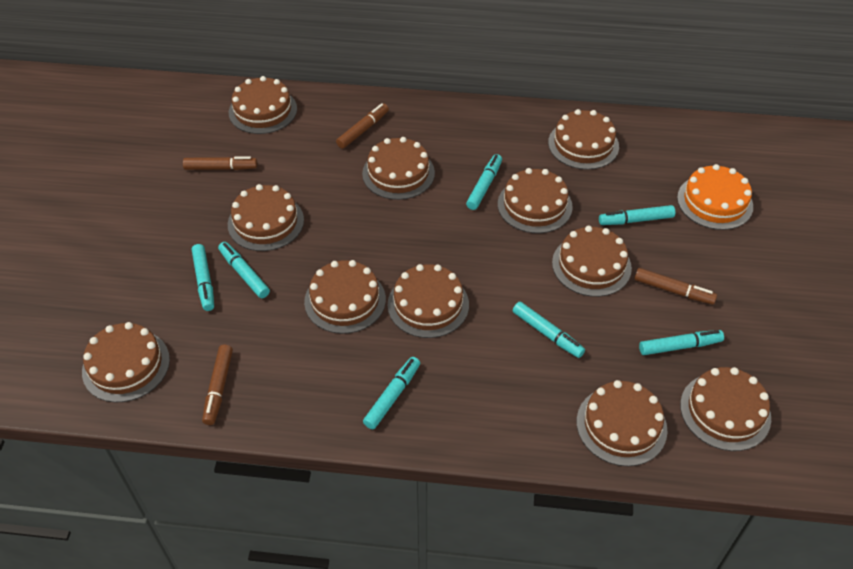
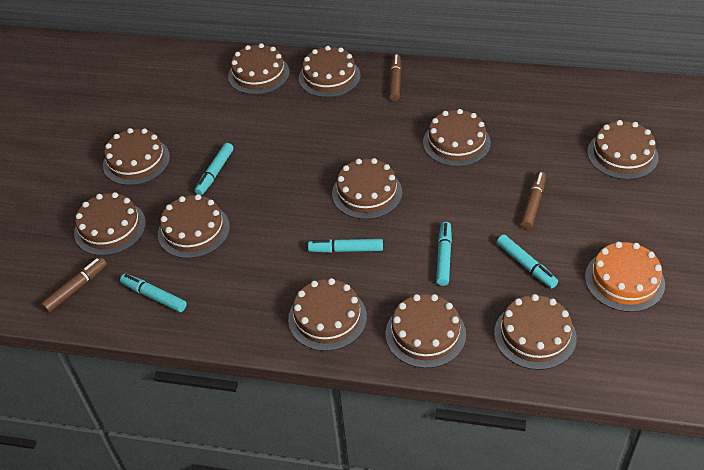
brown marker: 4 -> 3
turquoise marker: 7 -> 5

